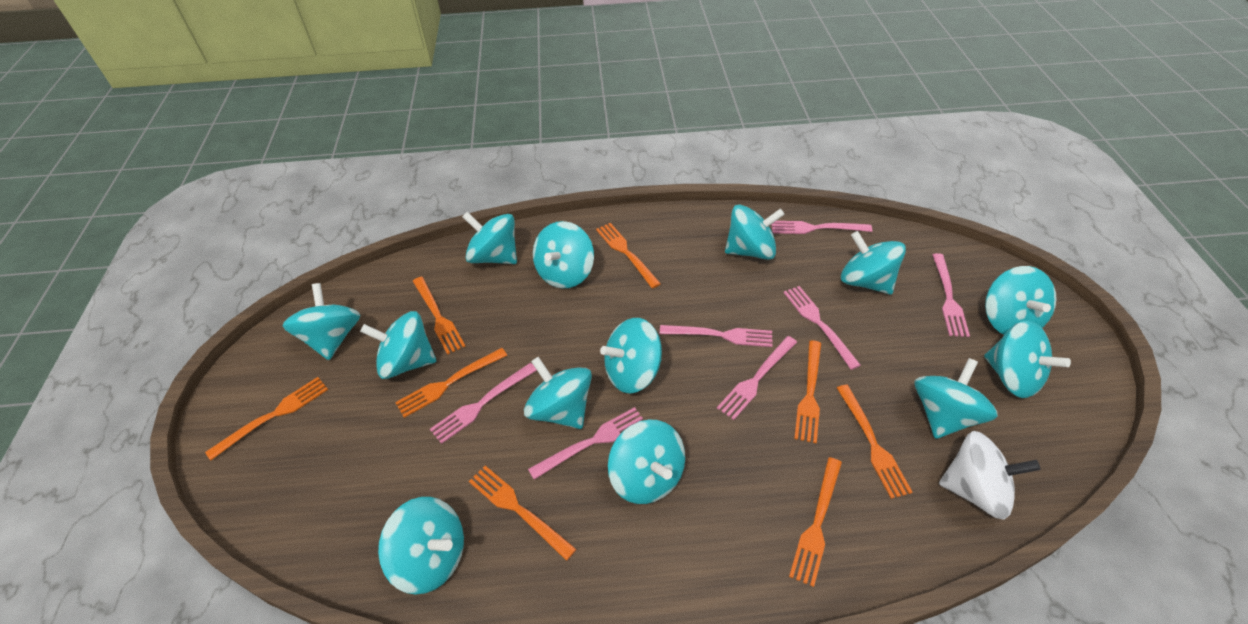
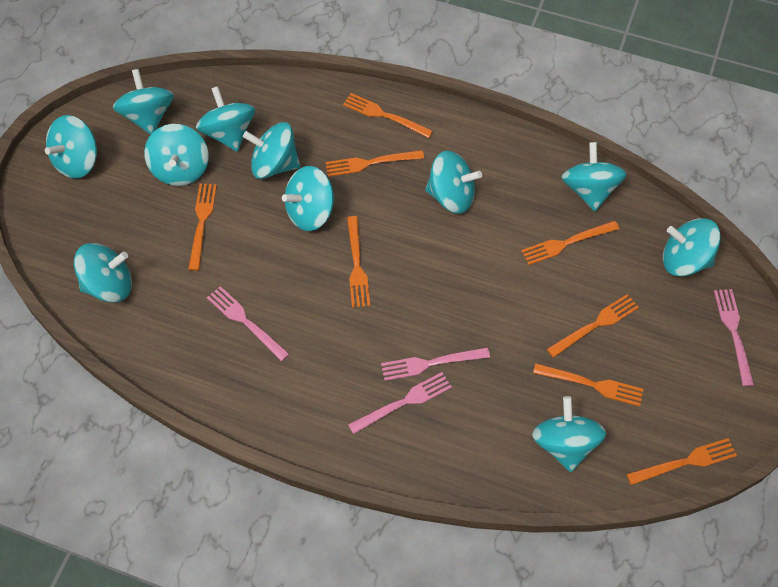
pink fork: 7 -> 4
turquoise spinning top: 13 -> 11
white spinning top: 1 -> 0

